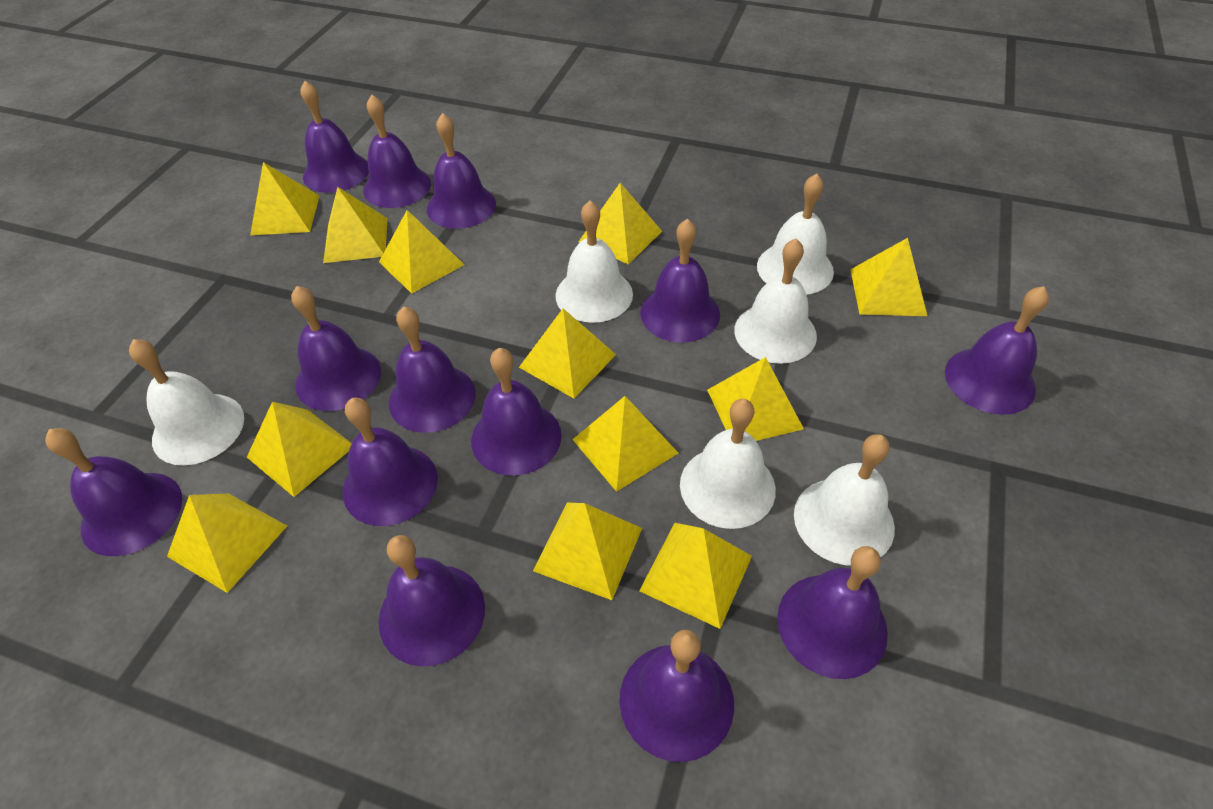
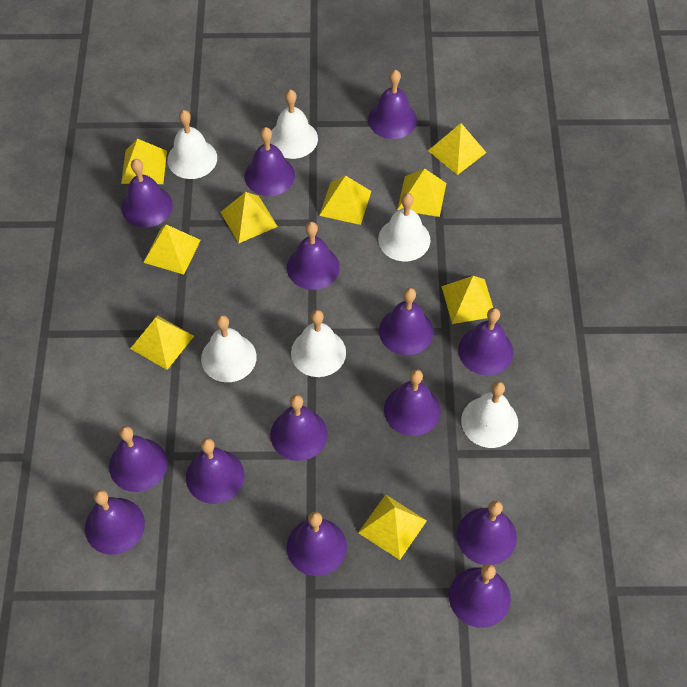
purple bell: 13 -> 14
yellow pyramid: 12 -> 9

